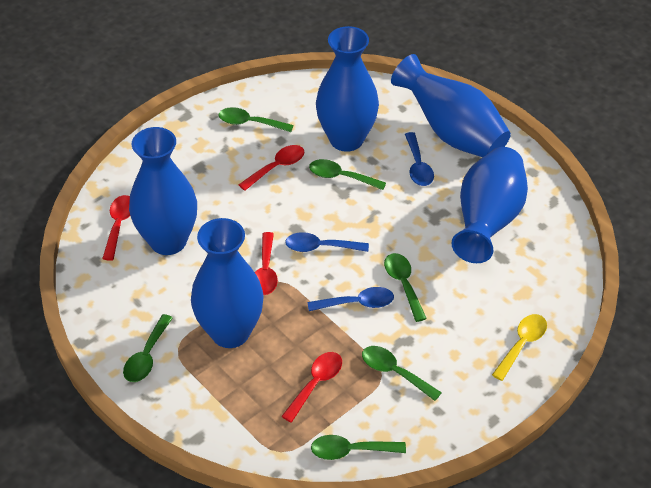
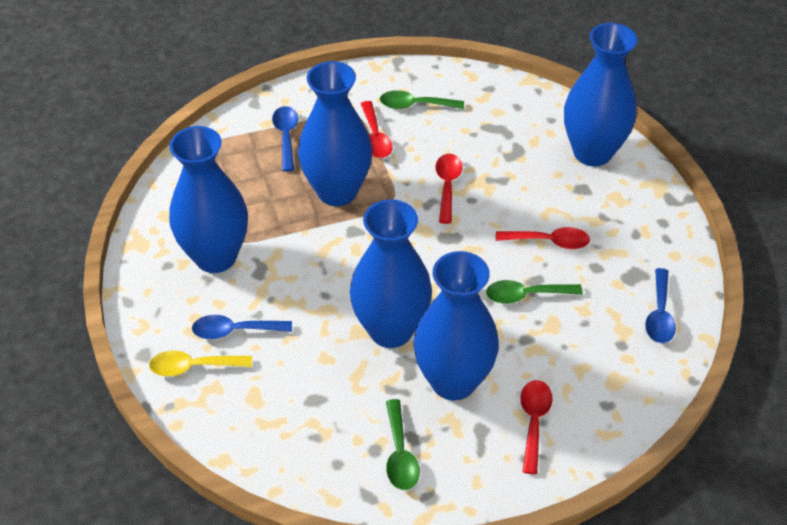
green spoon: 6 -> 3

